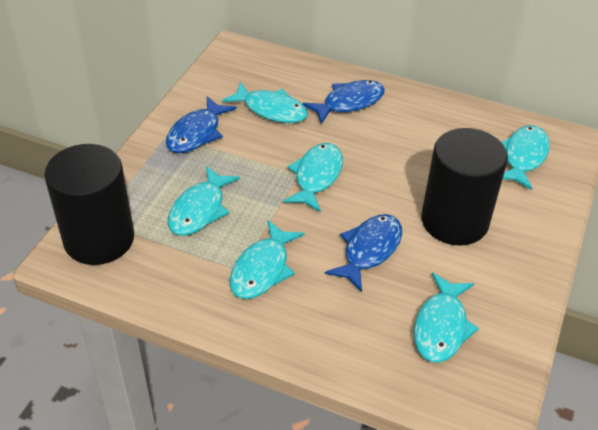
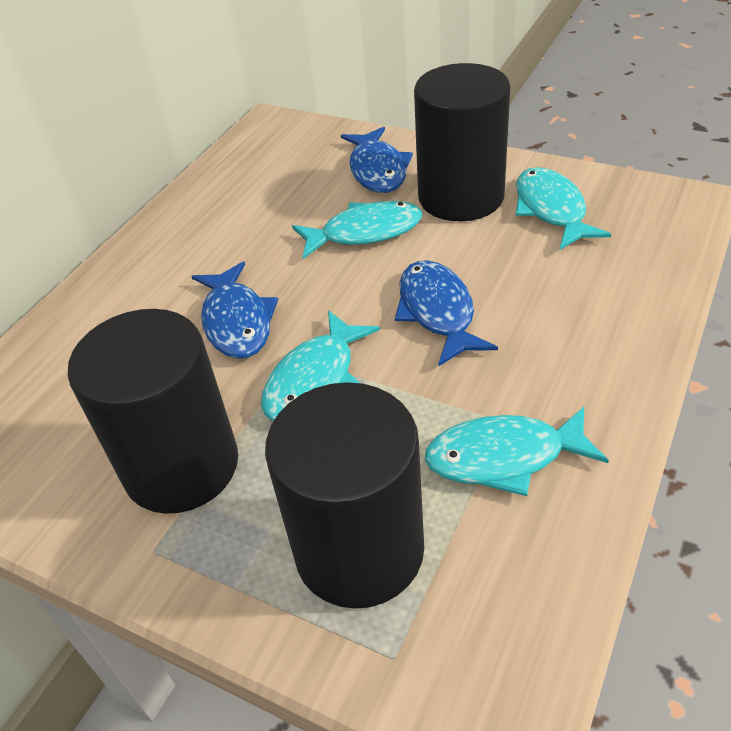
black cylinder: 2 -> 3
turquoise fish: 6 -> 4

